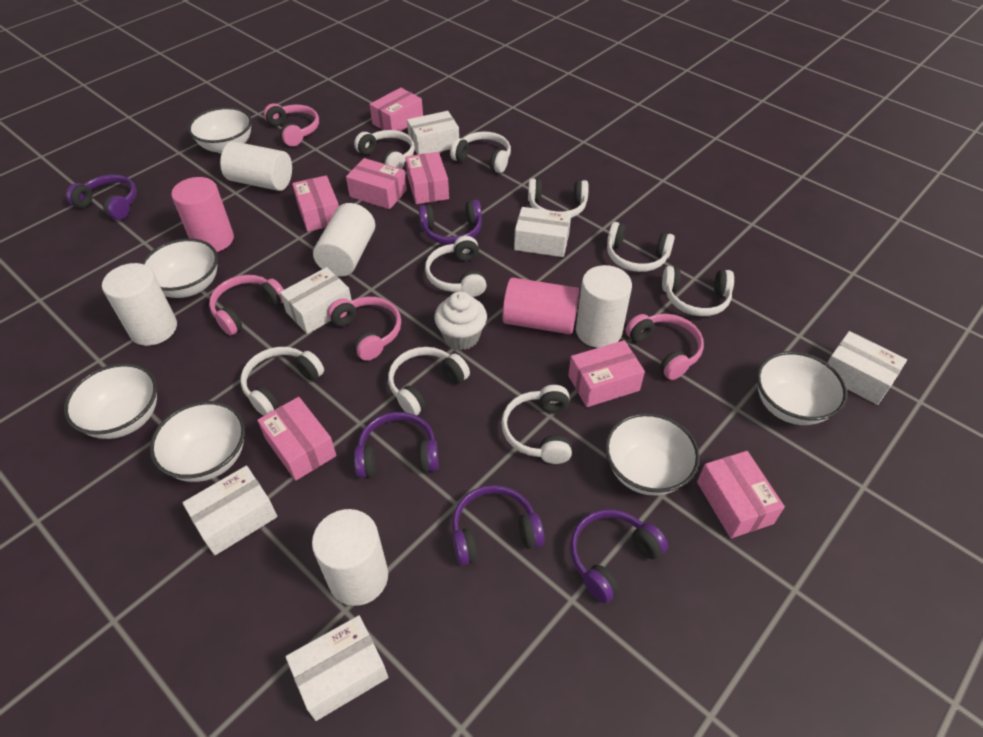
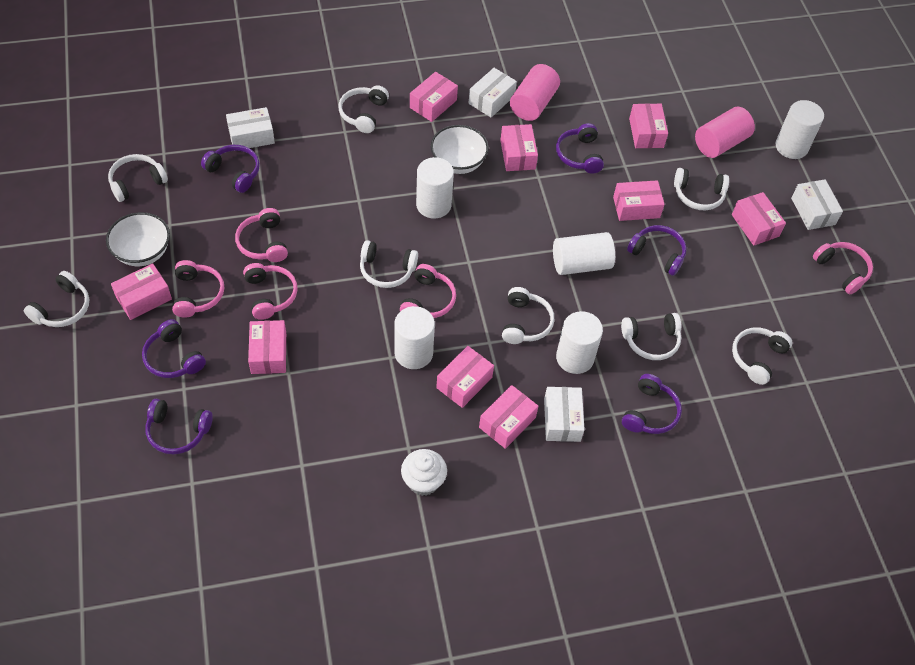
pink box: 7 -> 9
pink headphones: 4 -> 5
purple headphones: 5 -> 6
white bowl: 6 -> 2
white box: 6 -> 4
white headphones: 9 -> 8

